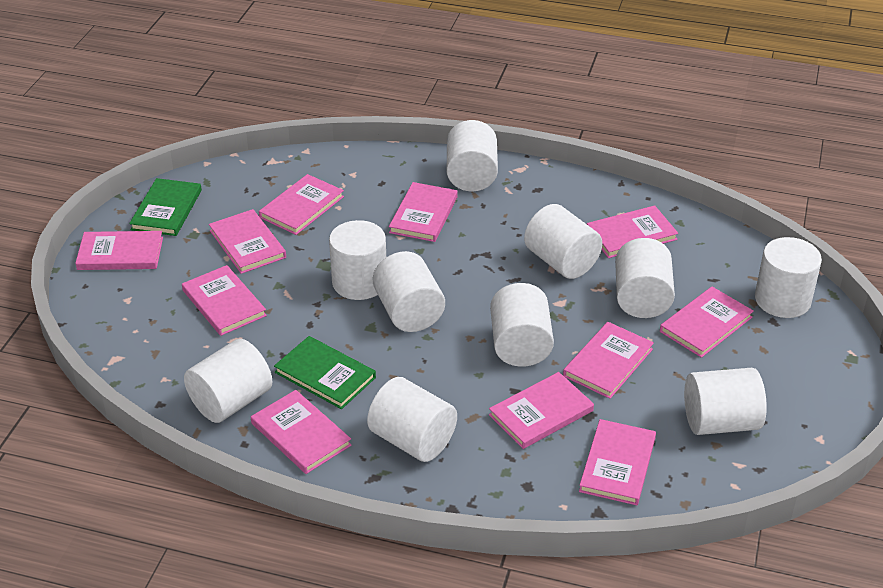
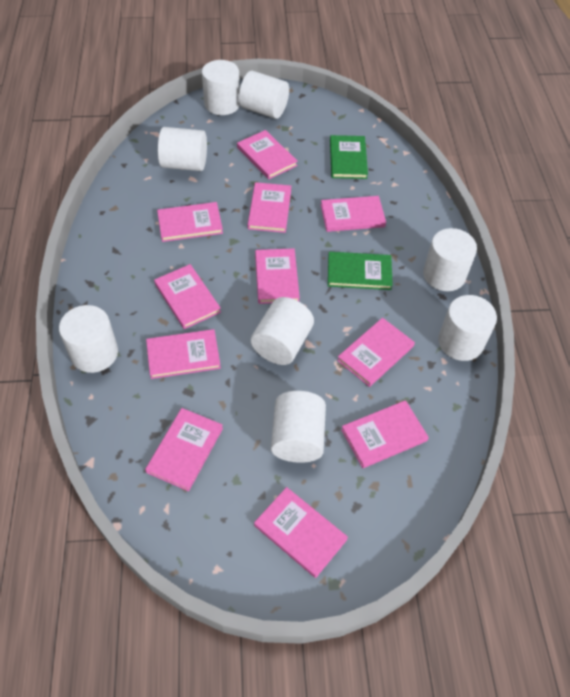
white cylinder: 10 -> 8

